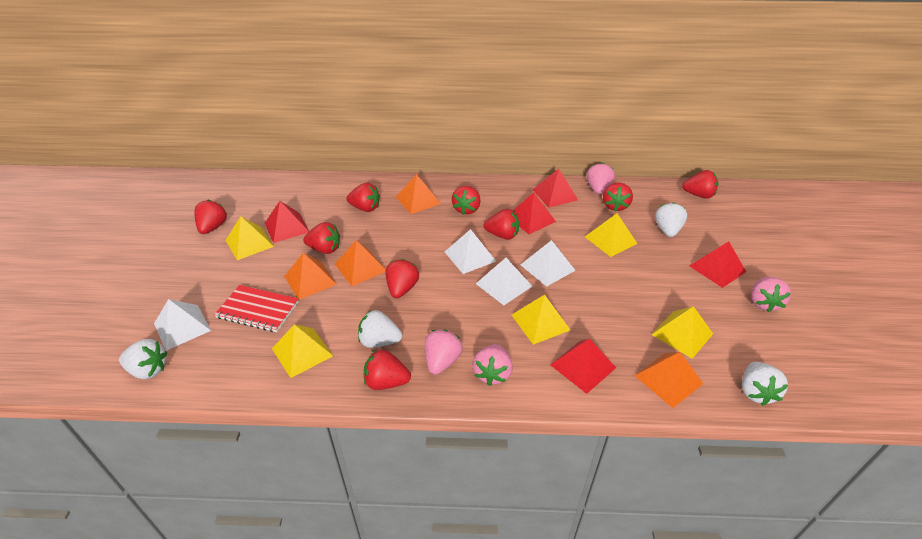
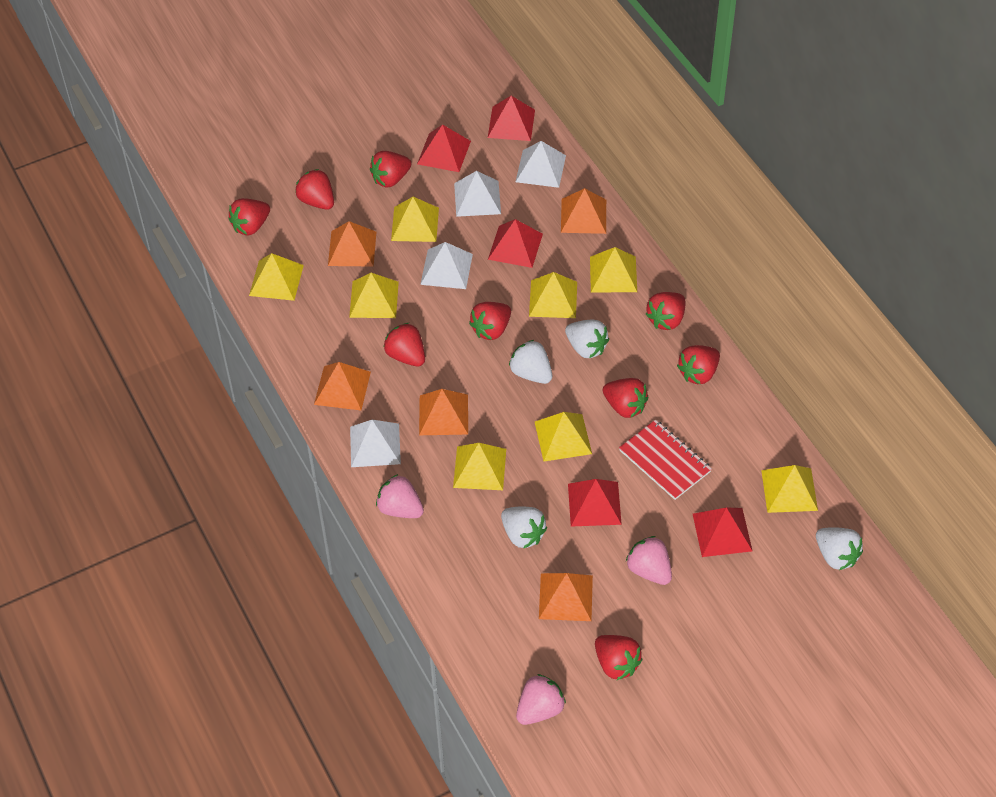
orange pyramid: 4 -> 5
pink strawberry: 4 -> 3
yellow pyramid: 5 -> 8

